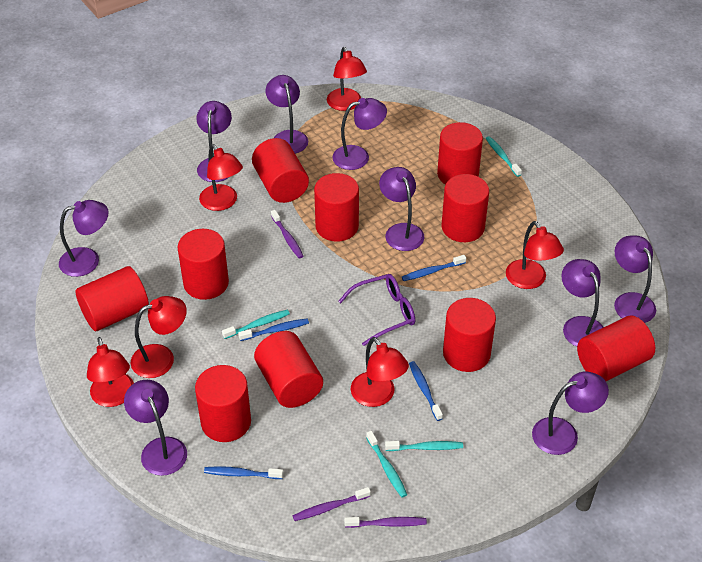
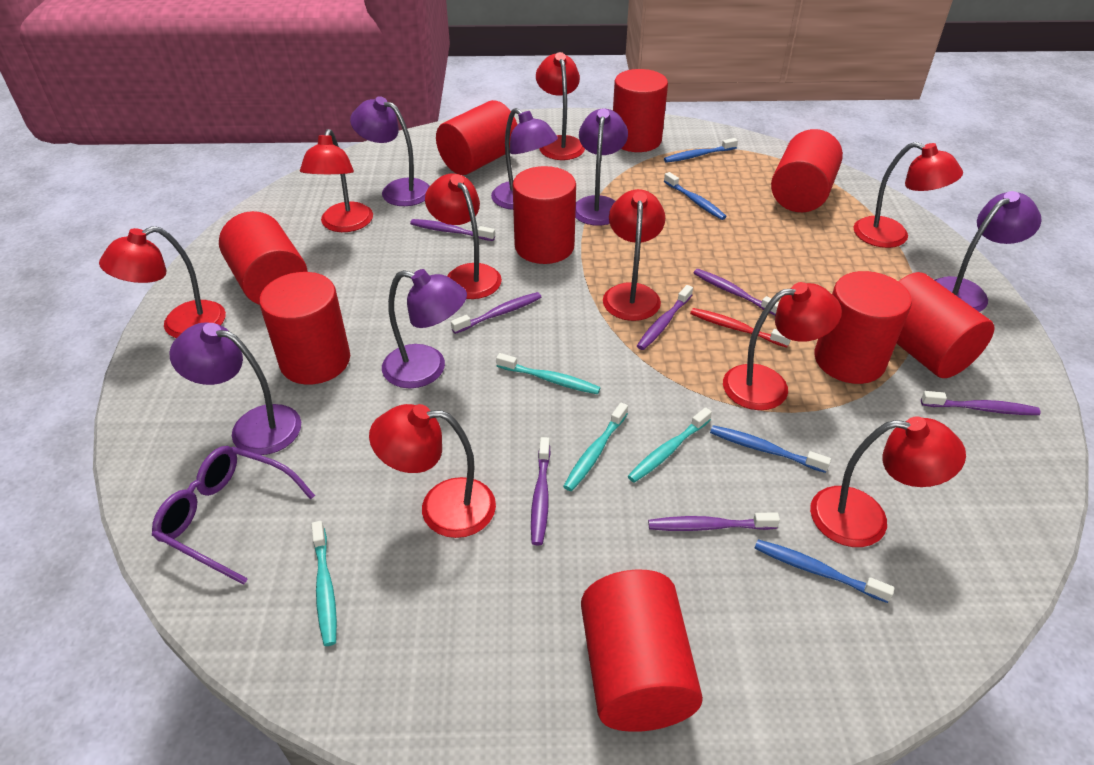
purple lamp: 9 -> 6
purple toothbrush: 3 -> 7
red cylinder: 10 -> 9
red lamp: 6 -> 9
red toothbrush: 0 -> 1

